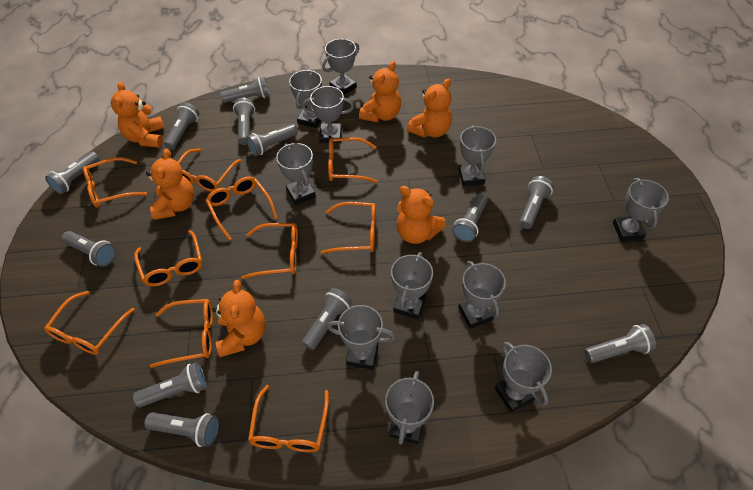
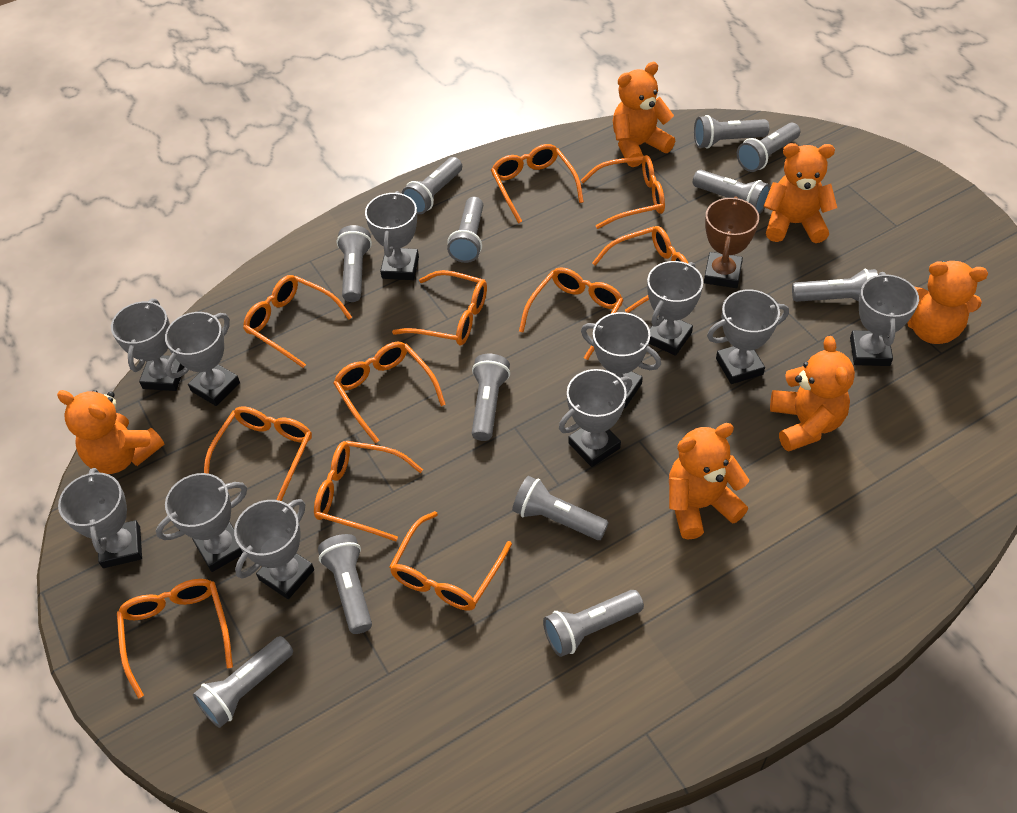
brown trophy: 0 -> 1
orange glasses: 10 -> 11

